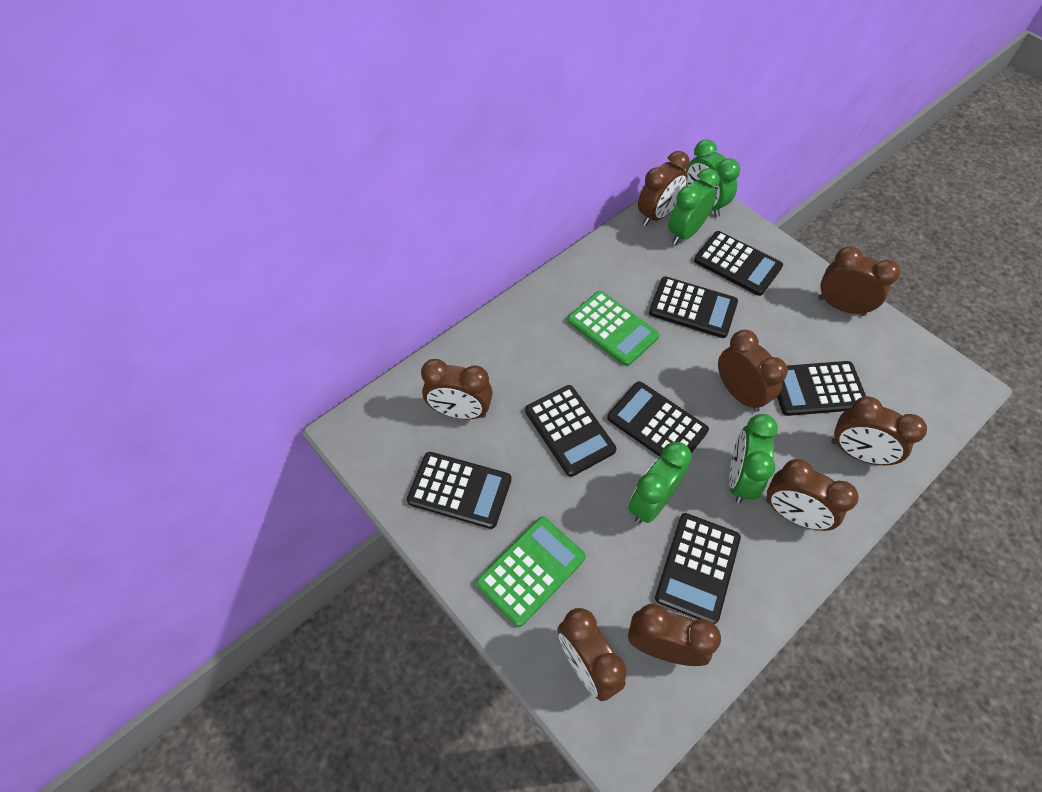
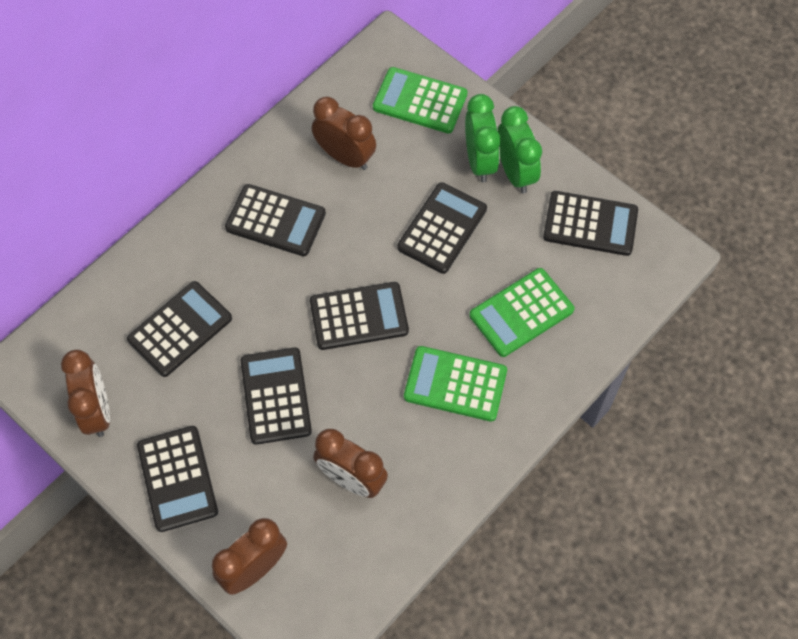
brown clock: 8 -> 4
green calculator: 2 -> 3
green clock: 4 -> 2

